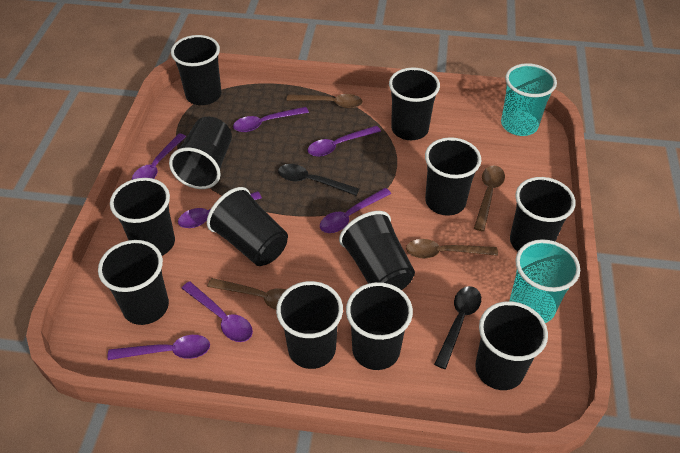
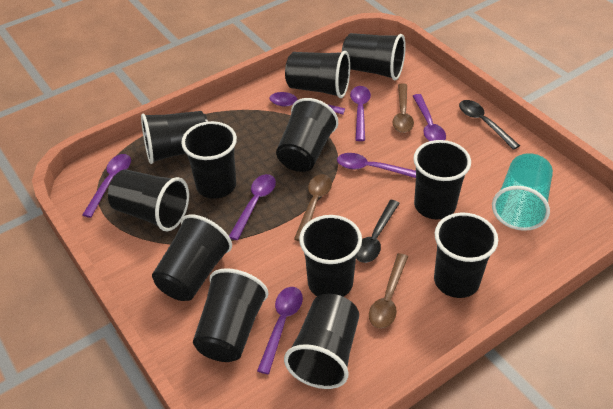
brown spoon: 4 -> 3
turquoise cup: 2 -> 1

